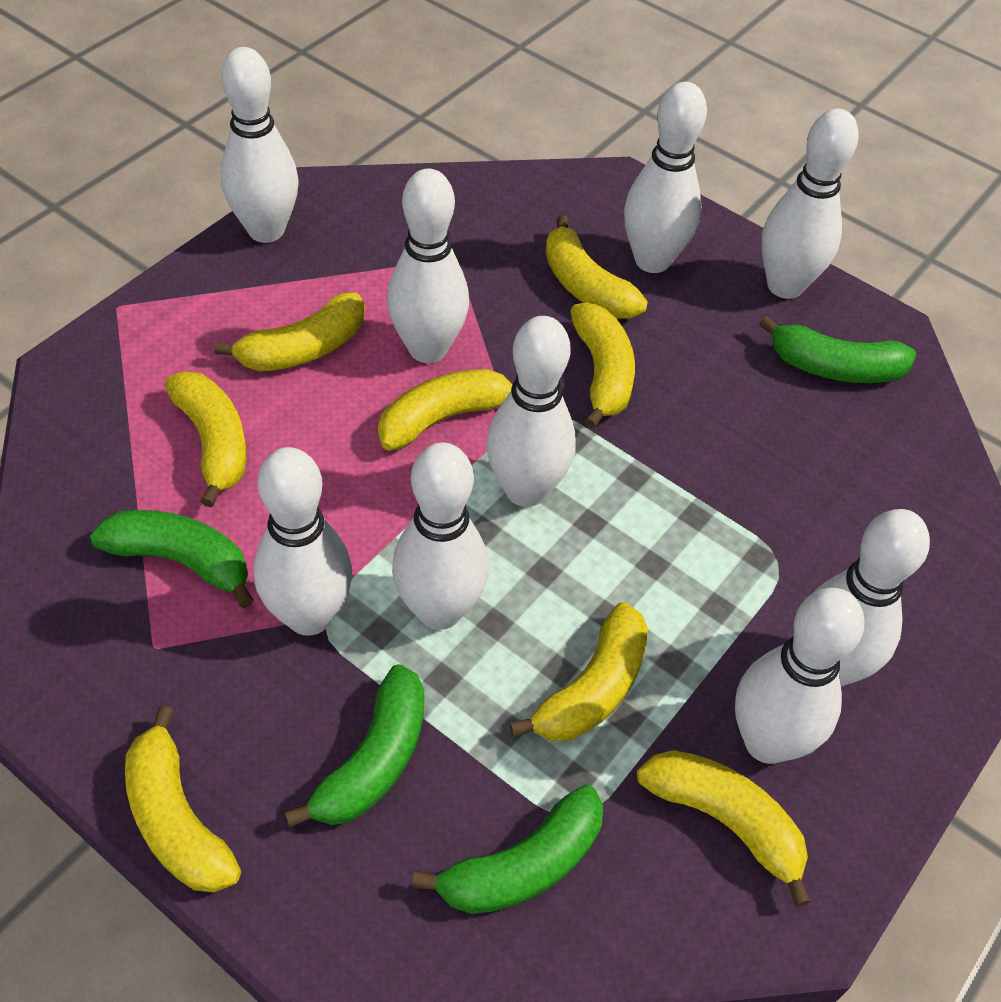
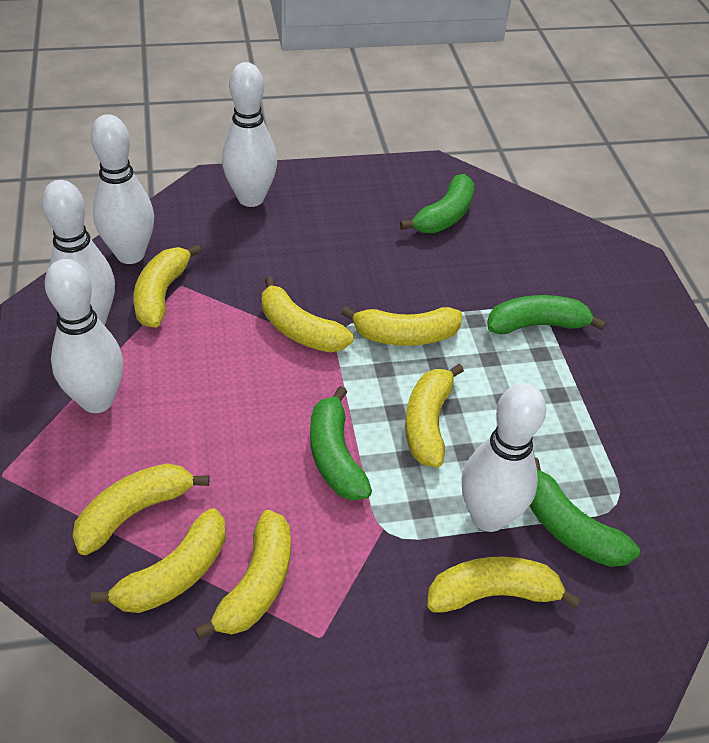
white bowling pin: 9 -> 5

